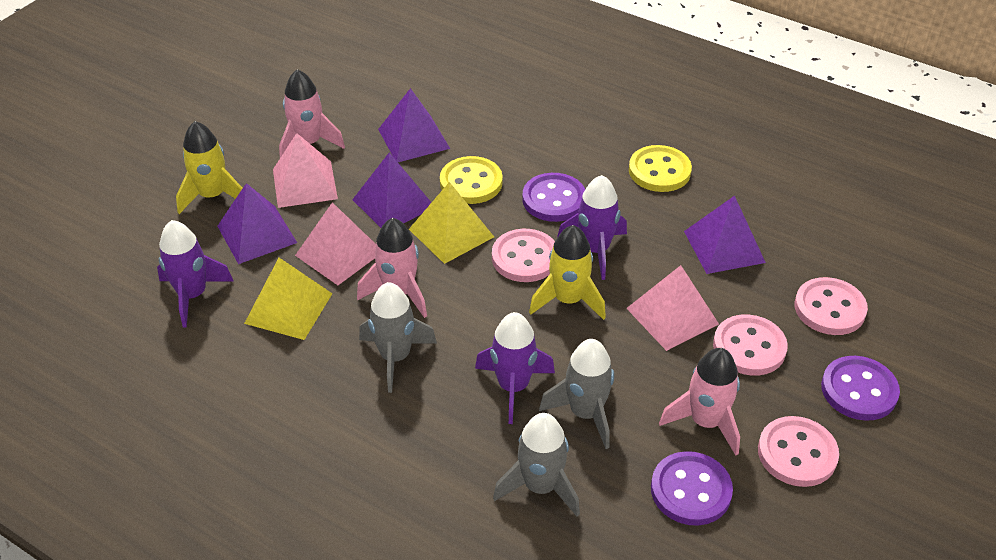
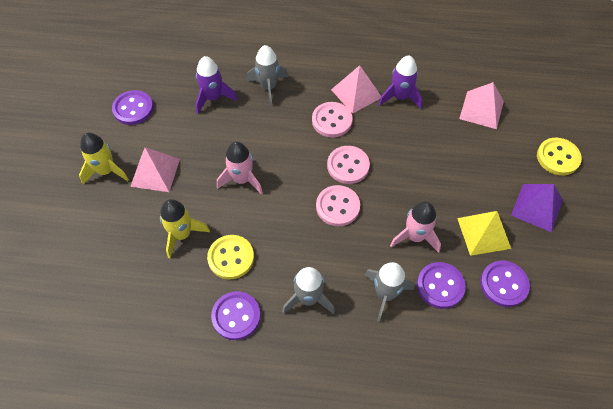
pink button: 4 -> 3
pink rocket: 3 -> 2
purple button: 3 -> 4
purple pyramid: 4 -> 1
purple rocket: 3 -> 2
yellow pyramid: 2 -> 1

